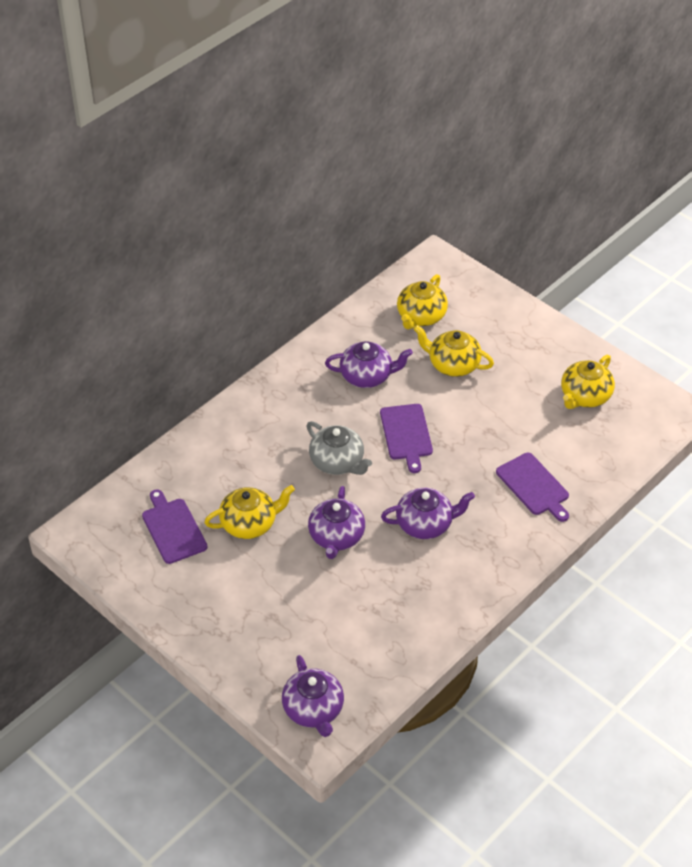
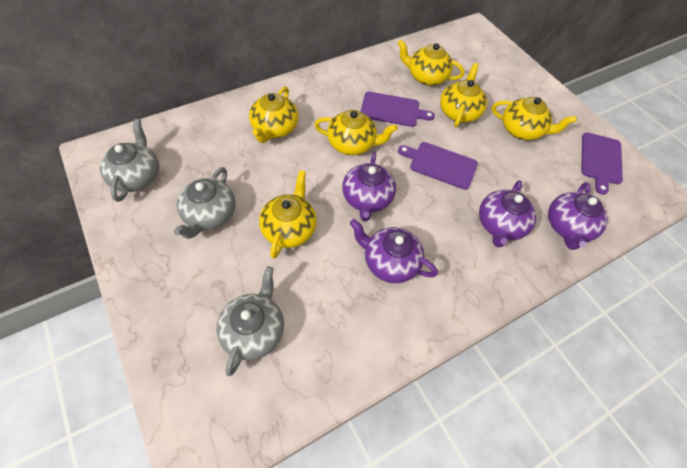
grey teapot: 1 -> 3
yellow teapot: 4 -> 6

